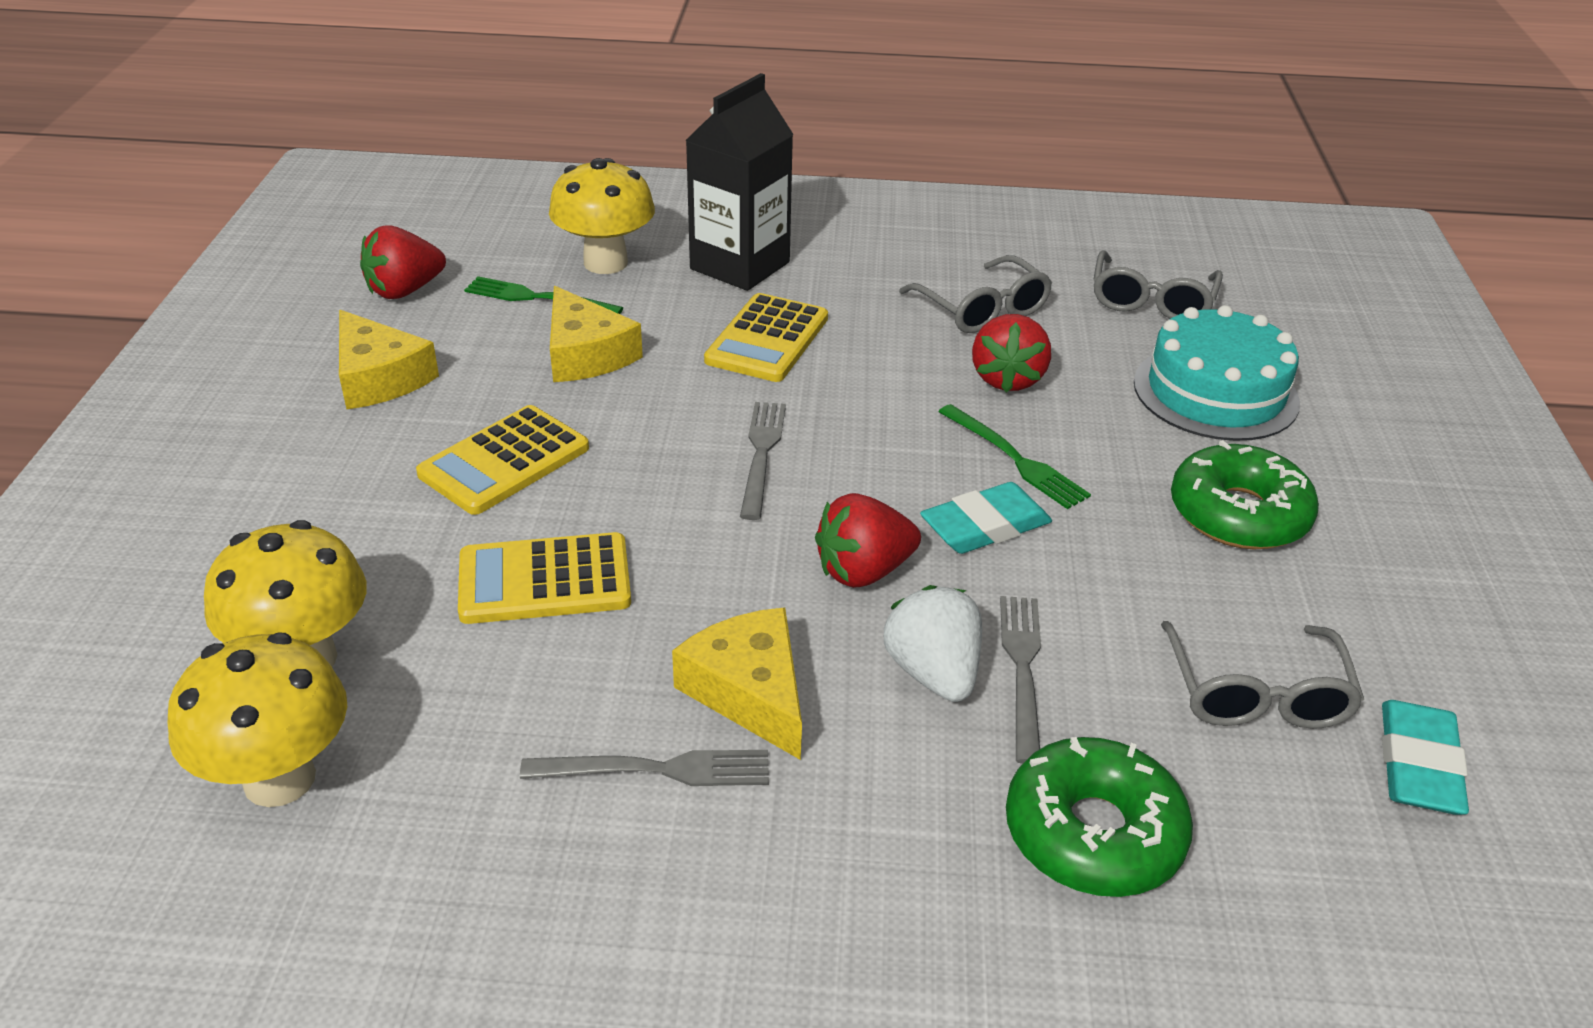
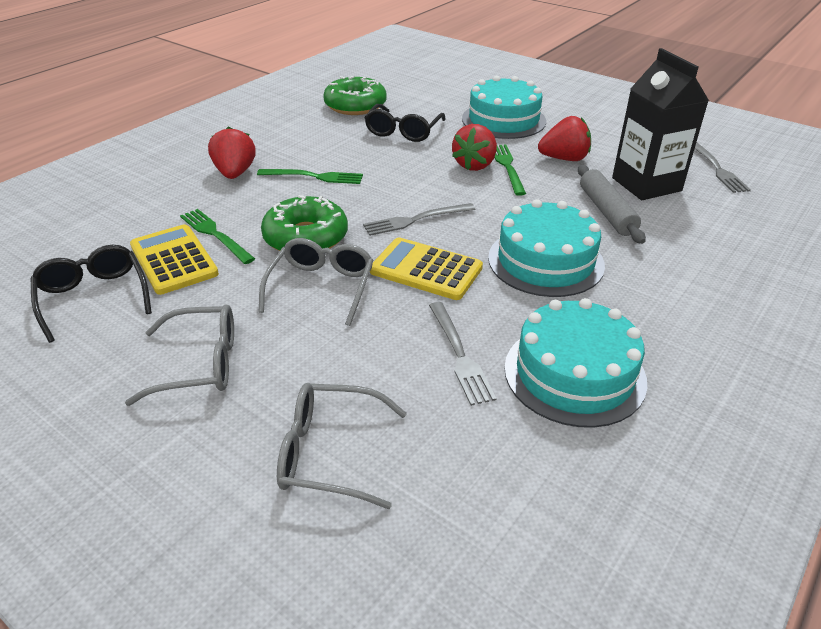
black glasses: 0 -> 2
green fork: 2 -> 3
grey rolling pin: 0 -> 1
turquoise cake: 1 -> 3
turquoise eraser: 2 -> 0
white strawberry: 1 -> 0
yellow calculator: 3 -> 2
yellow cheese: 3 -> 0
yellow mushroom: 3 -> 0

